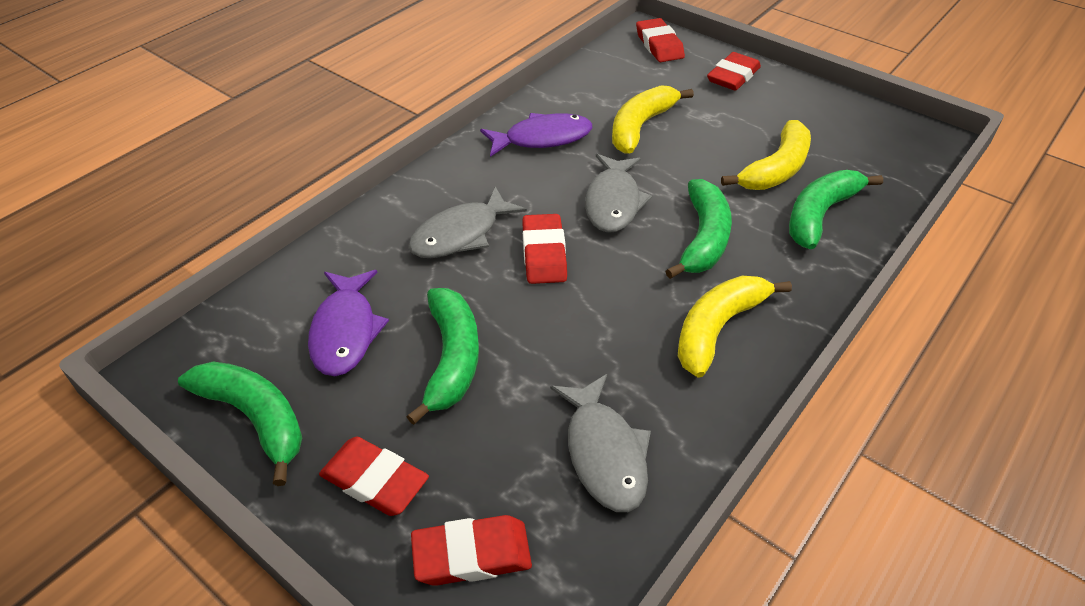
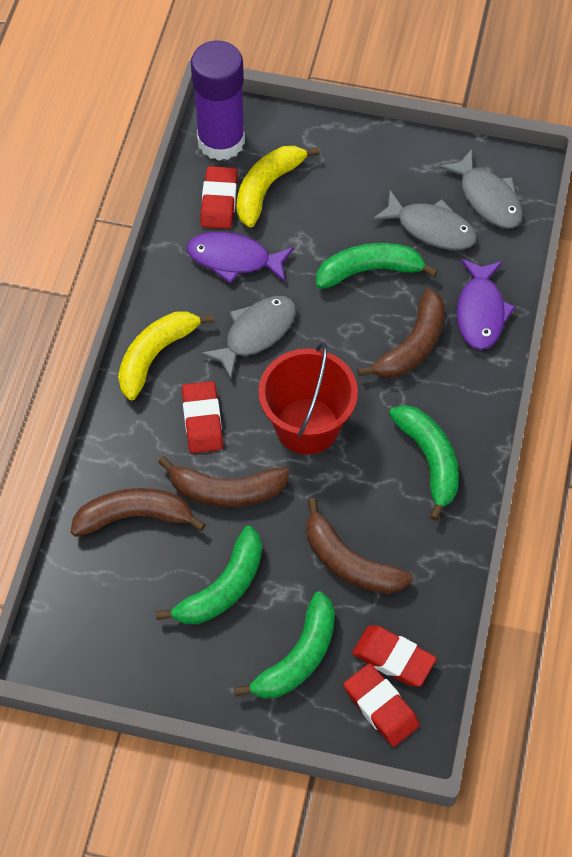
brown banana: 0 -> 4
purple glue stick: 0 -> 1
red bucket: 0 -> 1
red eraser: 5 -> 4
yellow banana: 3 -> 2

